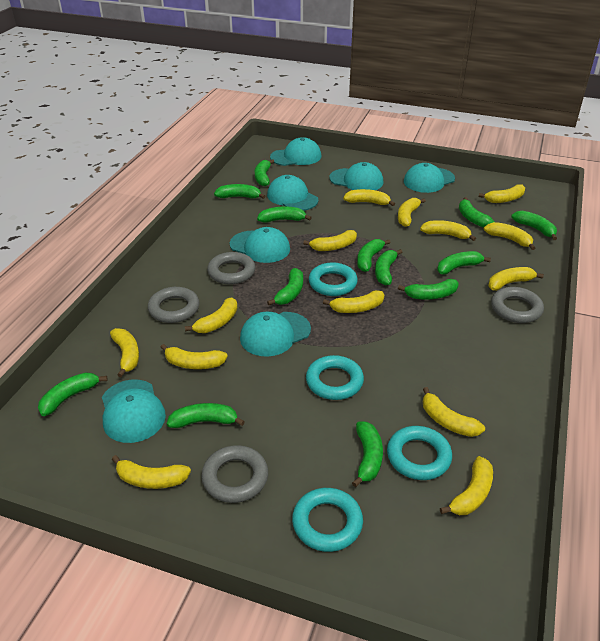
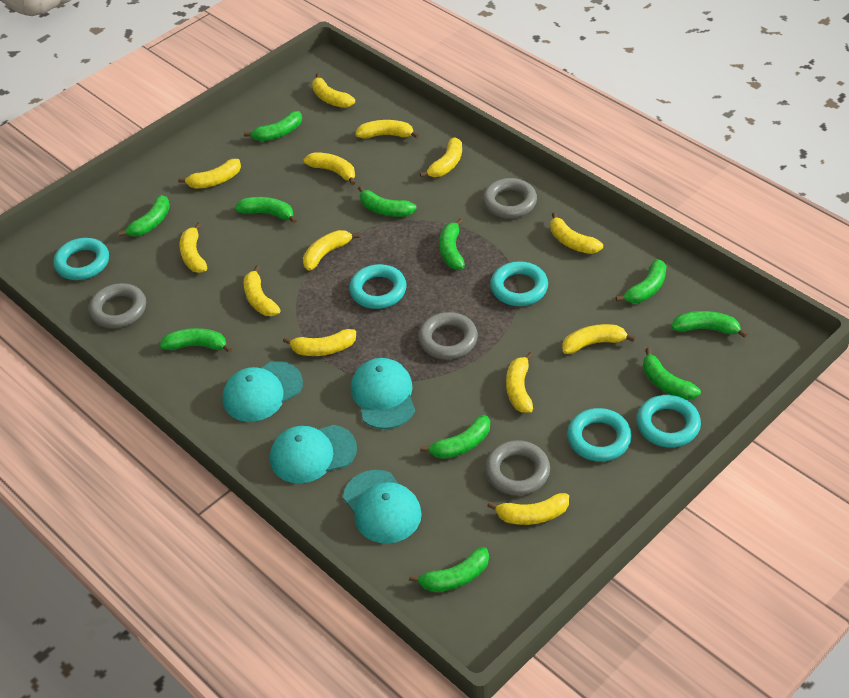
green banana: 13 -> 11
turquoise cap: 7 -> 4
turquoise ring: 4 -> 5
yellow banana: 14 -> 13

